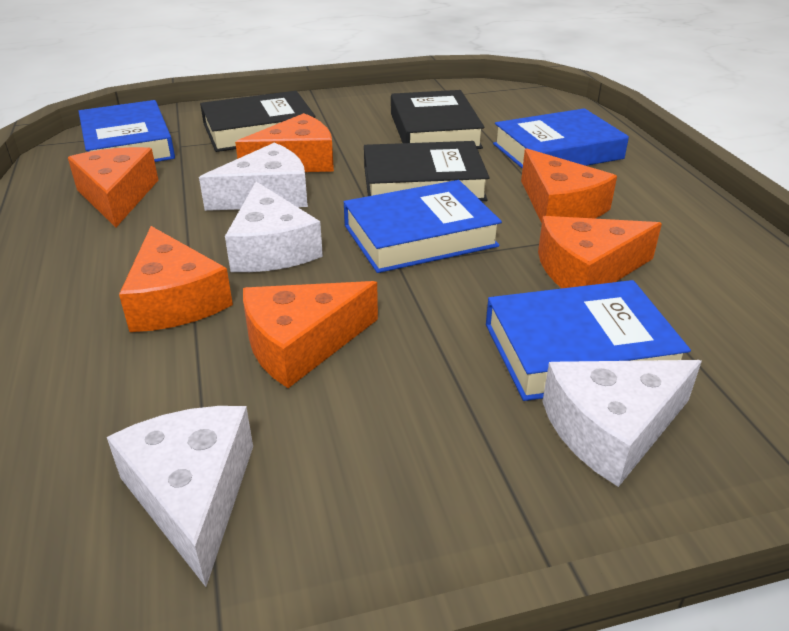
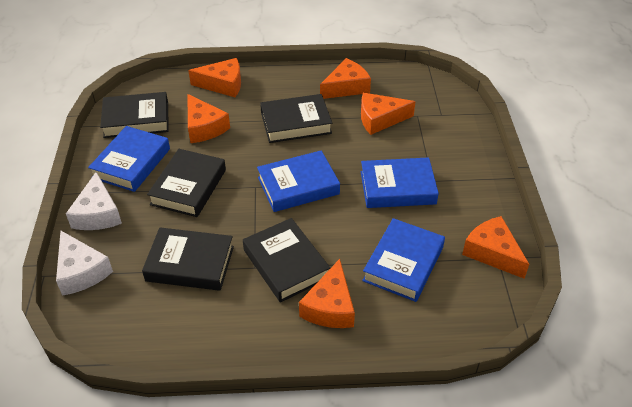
black book: 3 -> 5
white cheese: 4 -> 2

